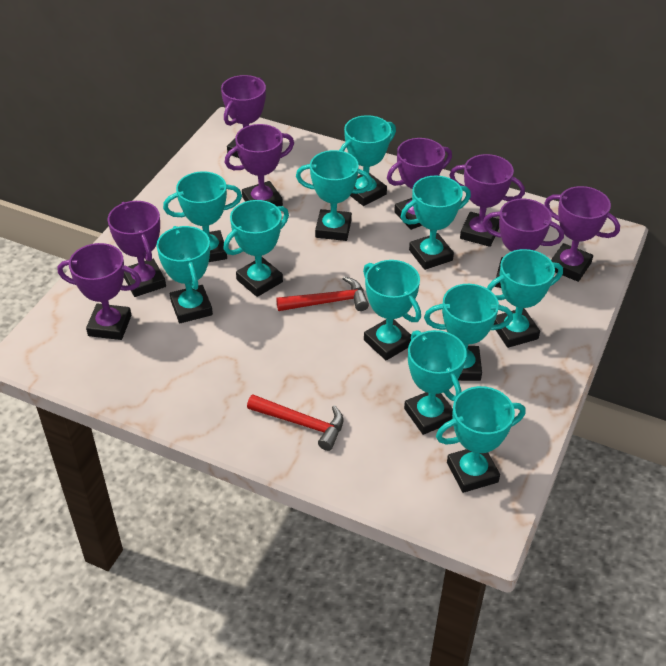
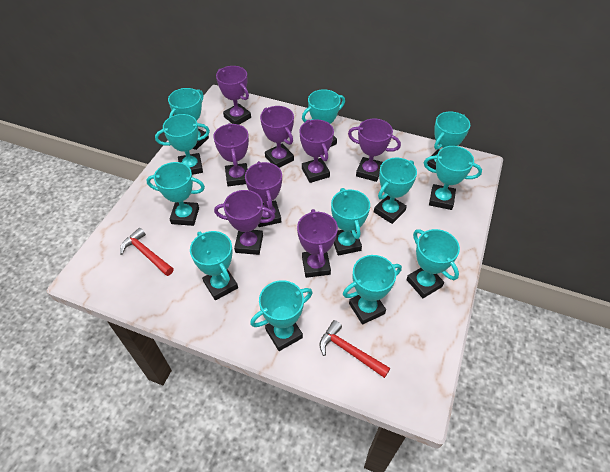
turquoise trophy: 11 -> 12

